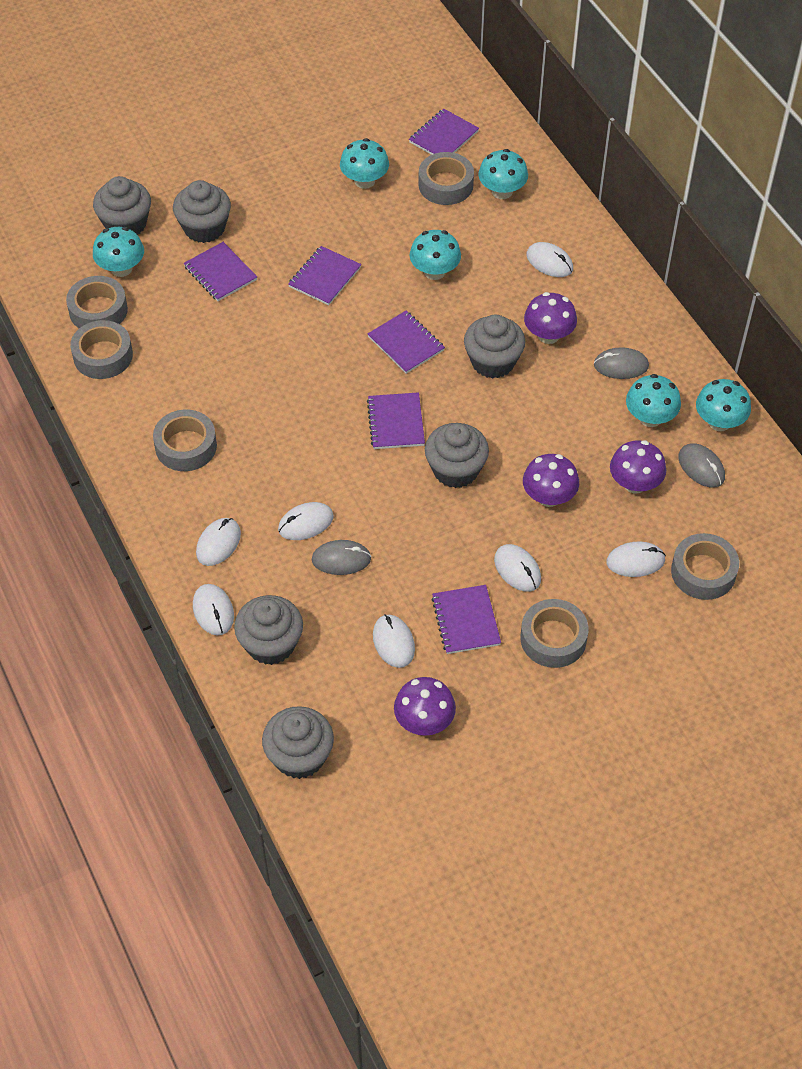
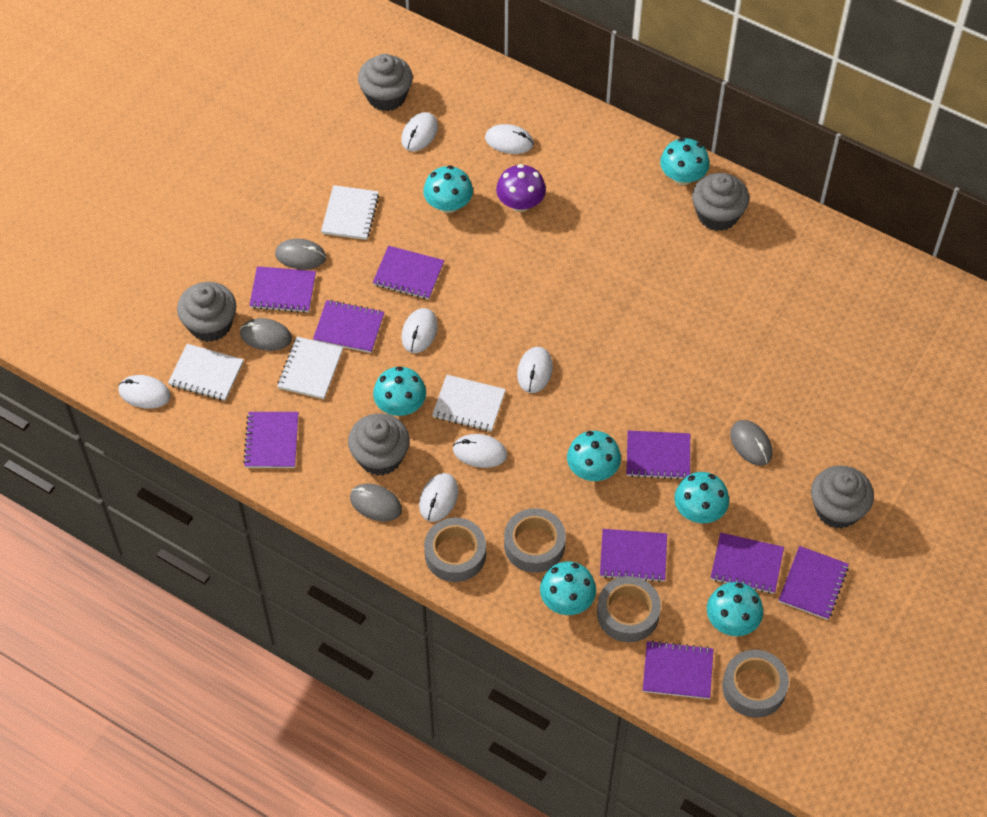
grey cupcake: 6 -> 5
grey mouse: 3 -> 4
grey tape: 6 -> 4
purple mushroom: 4 -> 1
purple notebook: 6 -> 9
turquoise mushroom: 6 -> 7
white notebook: 0 -> 4

